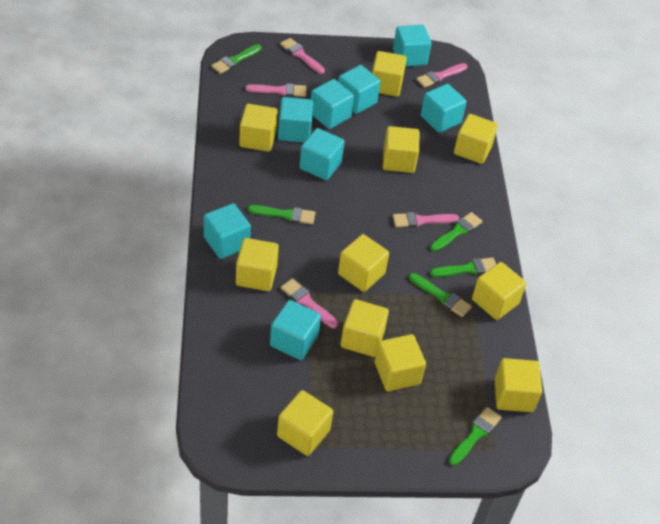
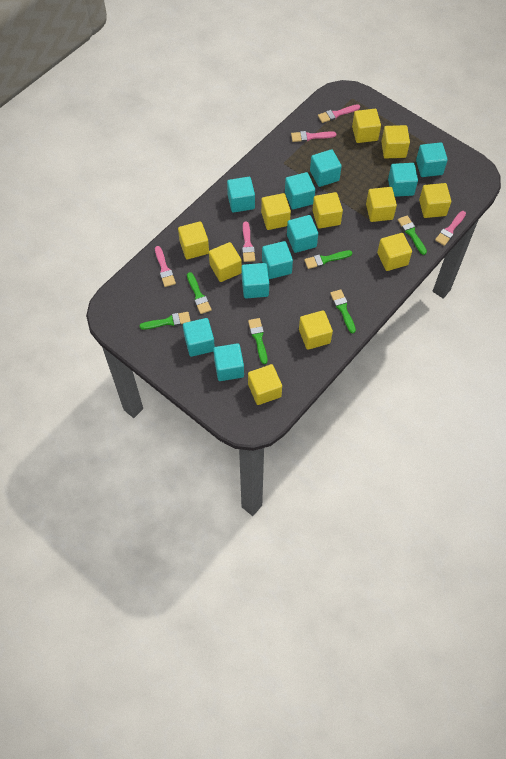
turquoise cube: 8 -> 10

